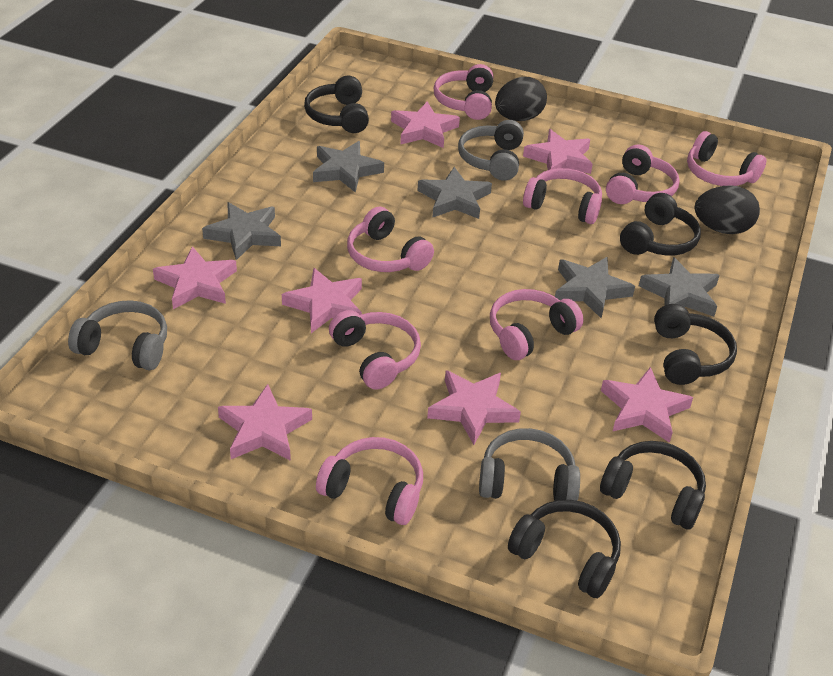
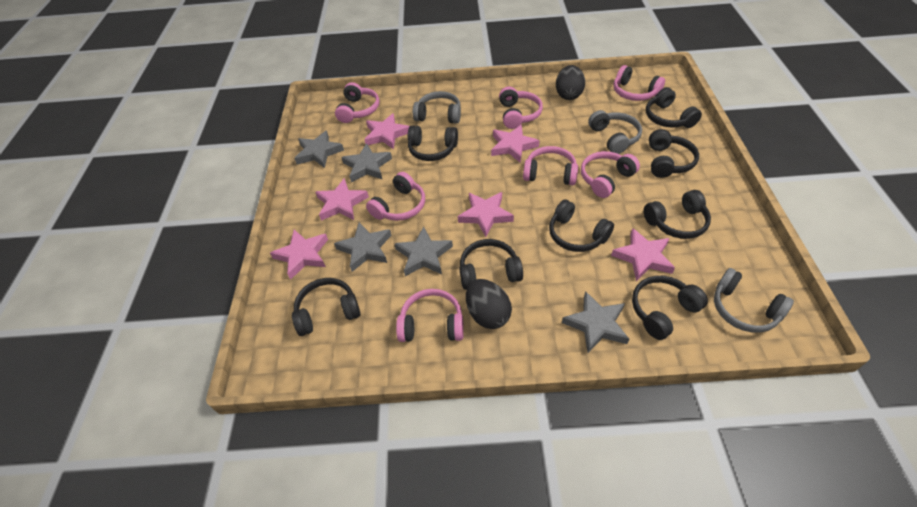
black headphones: 5 -> 8
pink headphones: 8 -> 7
pink star: 7 -> 6

